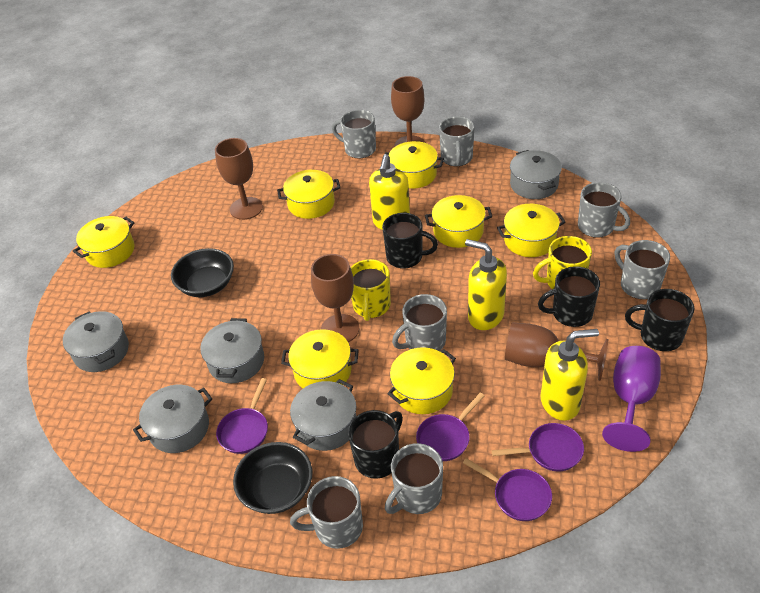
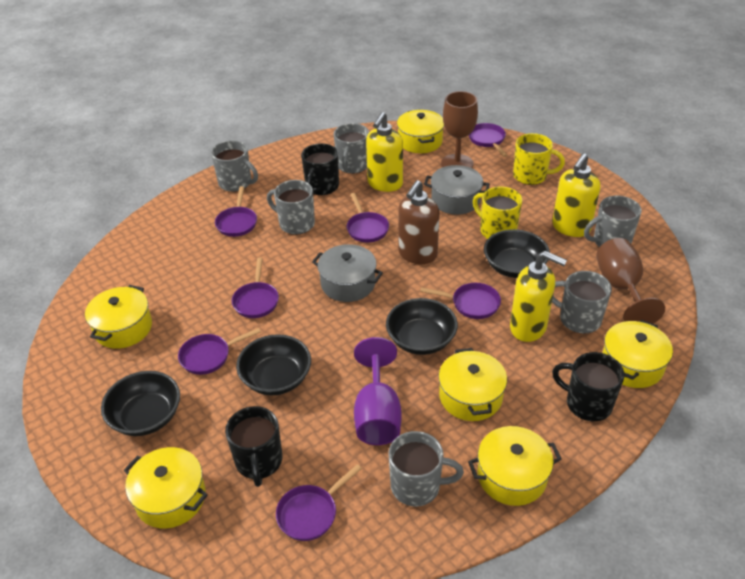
black bowl: 2 -> 4
black mug: 4 -> 3
brown goblet: 4 -> 2
brown soap dispenser: 0 -> 1
grey mug: 7 -> 6
grey pot: 5 -> 2
purple pan: 4 -> 7
yellow pot: 7 -> 6

